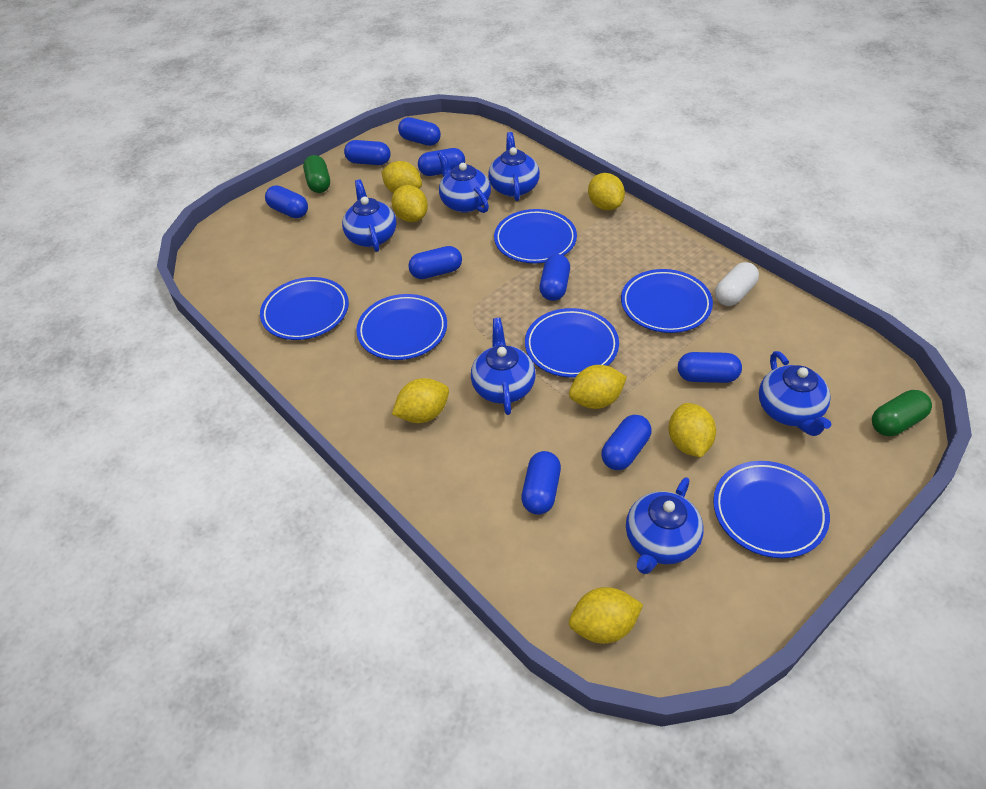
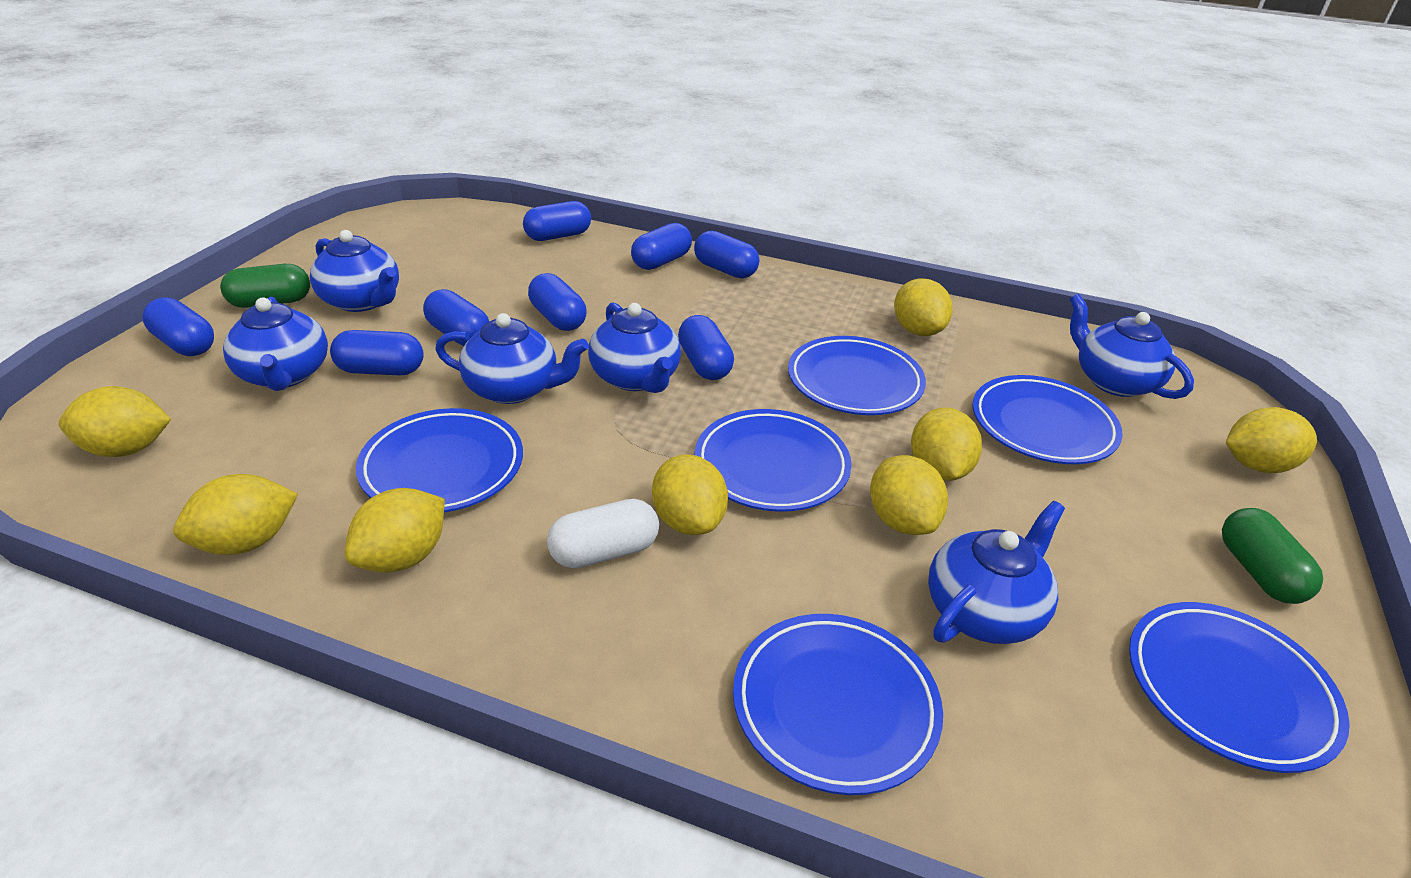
blue capsule: 9 -> 8
yellow lemon: 7 -> 8

